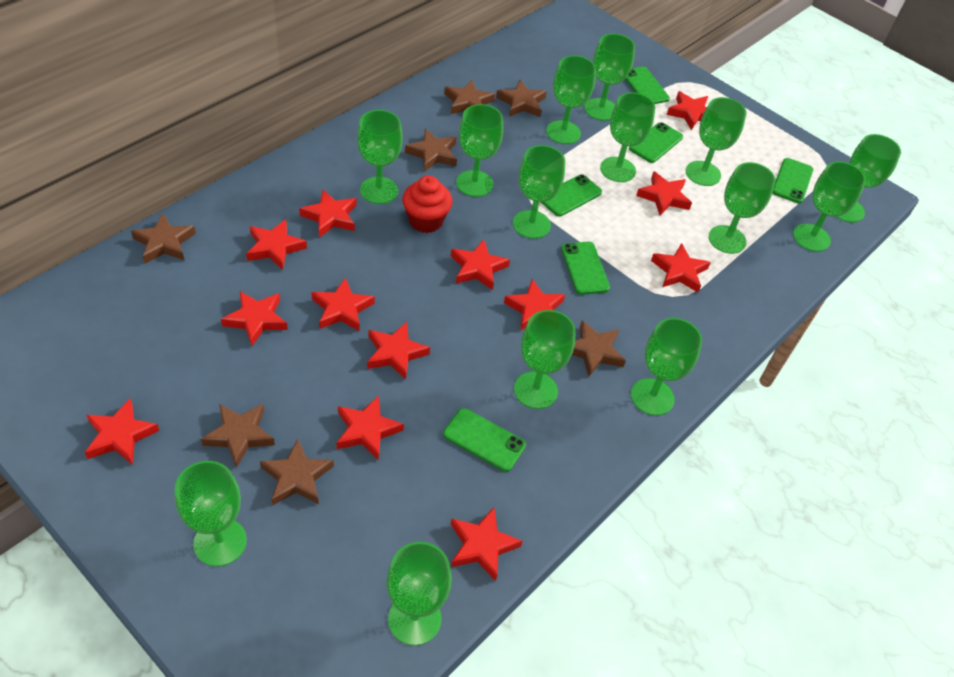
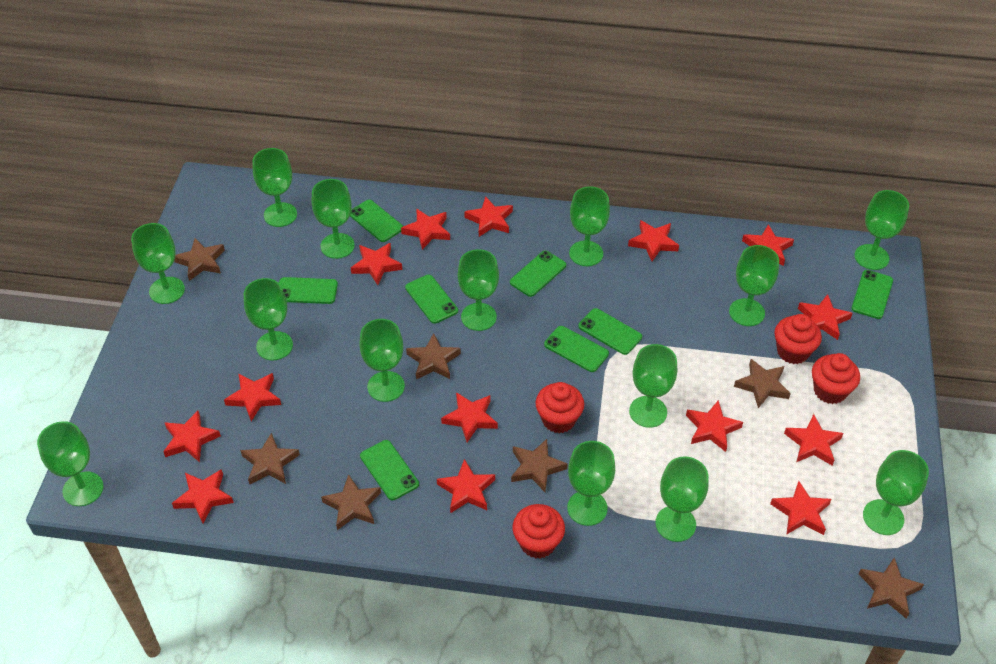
green phone: 6 -> 8
red cupcake: 1 -> 4
red star: 13 -> 14

